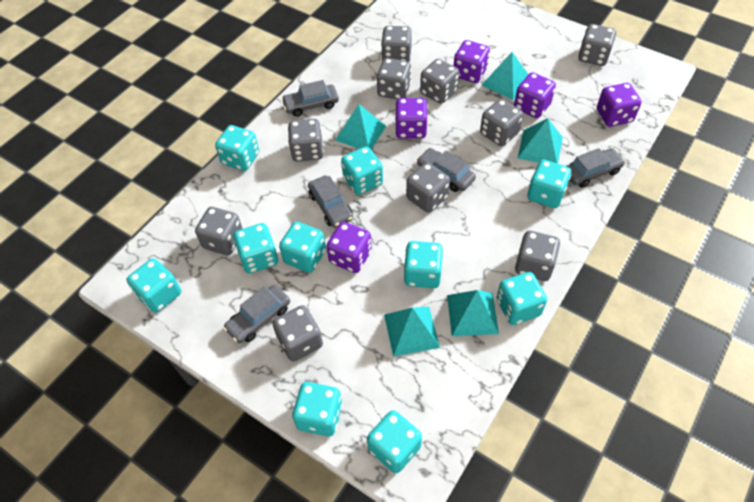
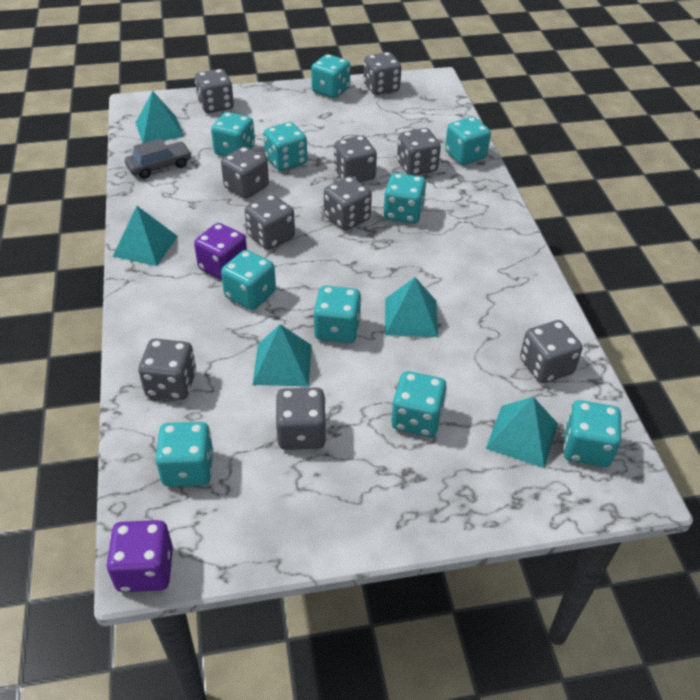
grey car: 5 -> 1
purple dice: 5 -> 2

